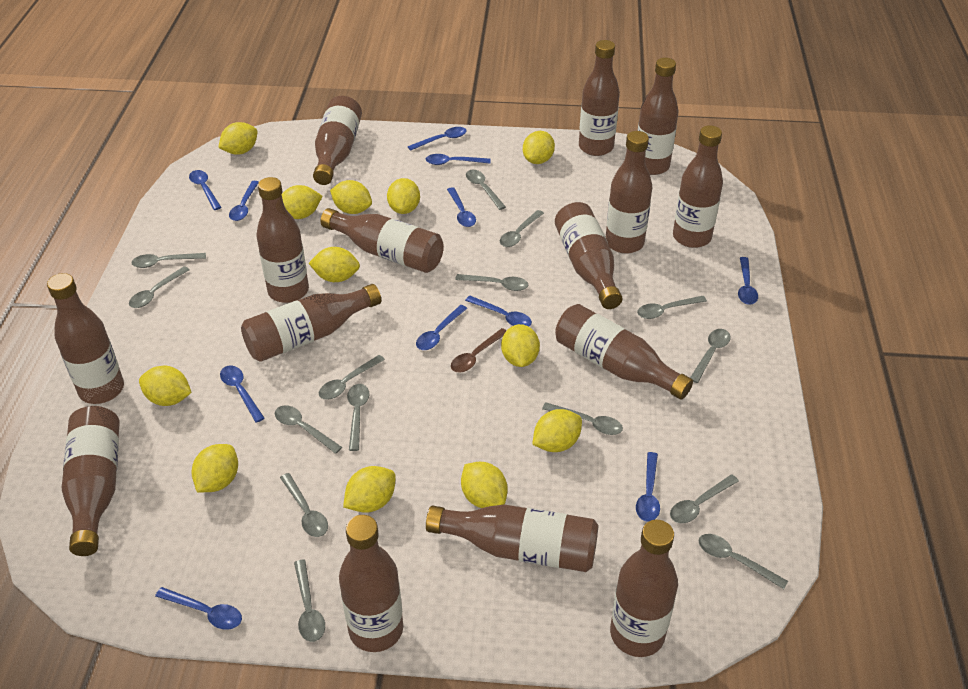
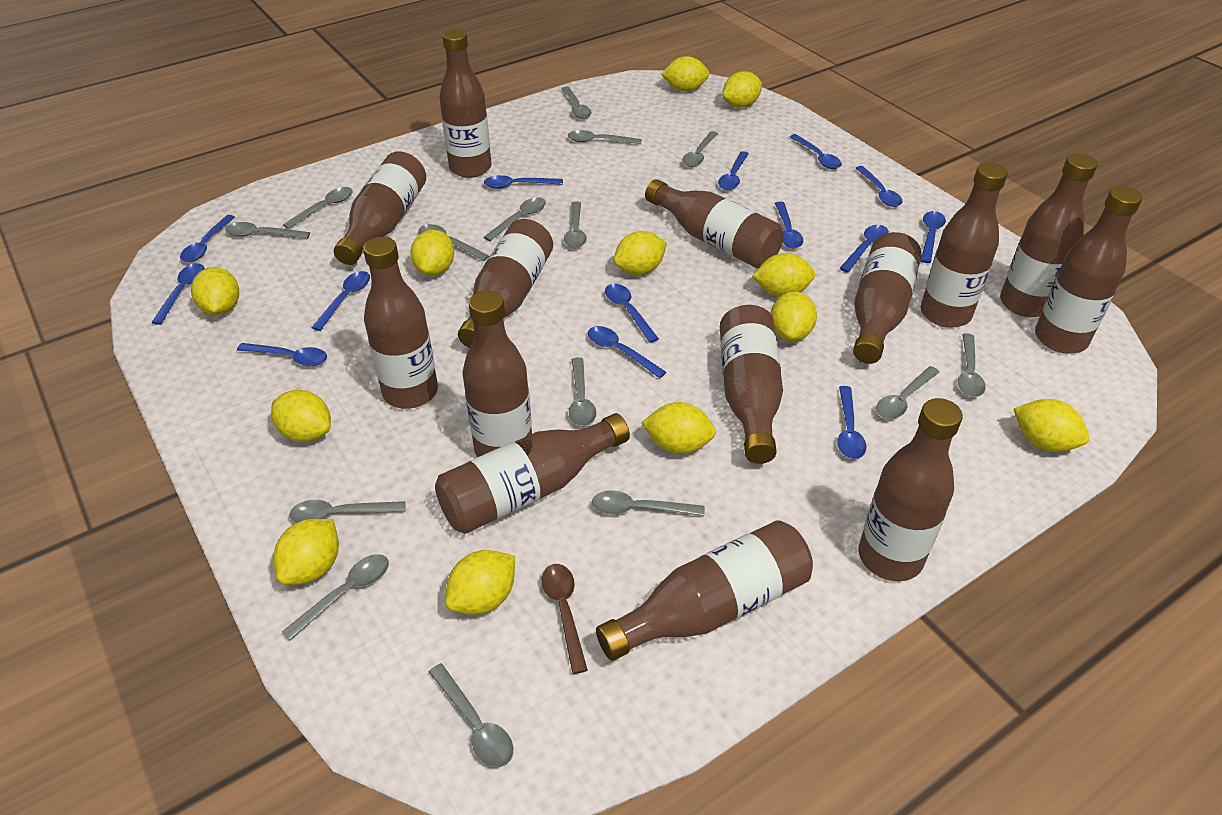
blue spoon: 11 -> 14
brown bottle: 15 -> 14

